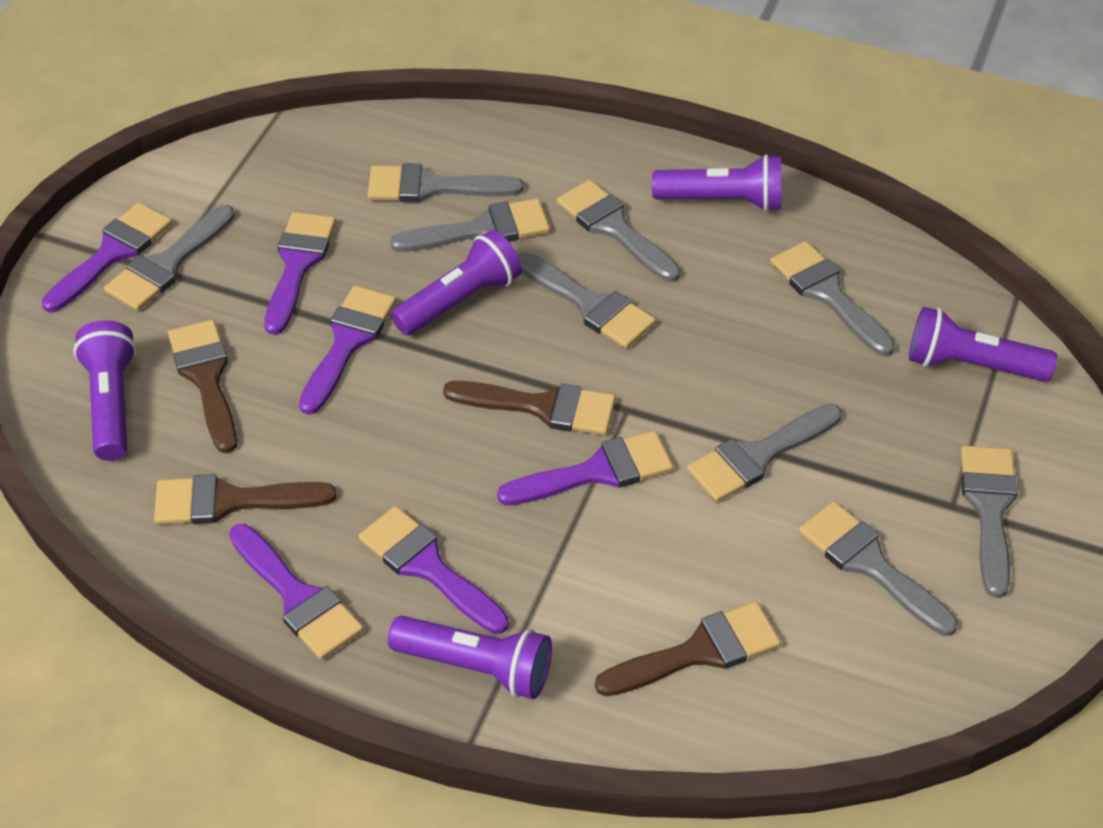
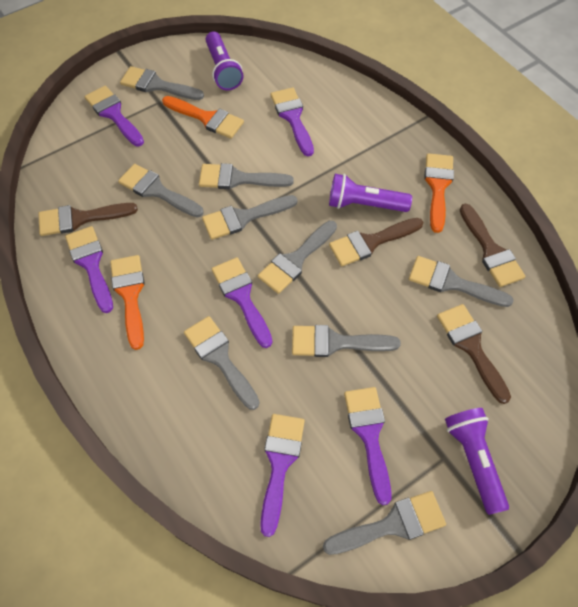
orange brush: 0 -> 3
purple flashlight: 5 -> 3

